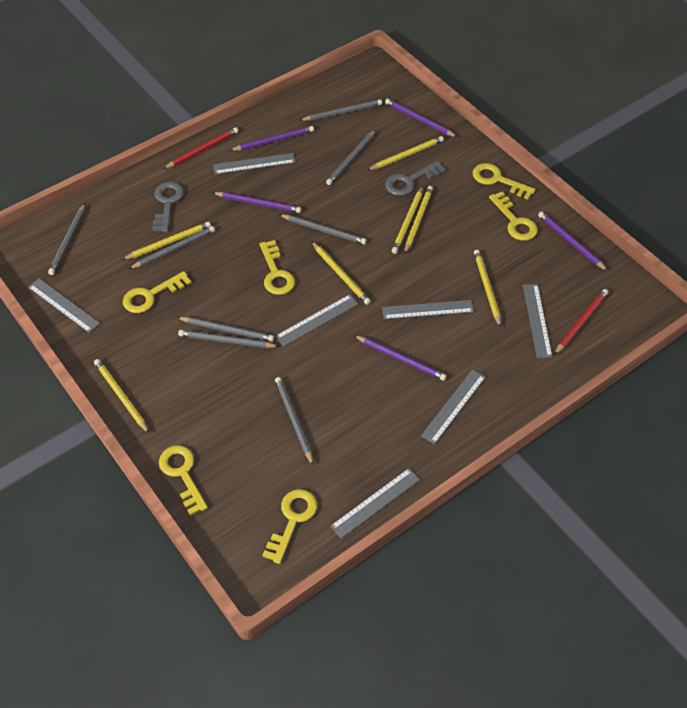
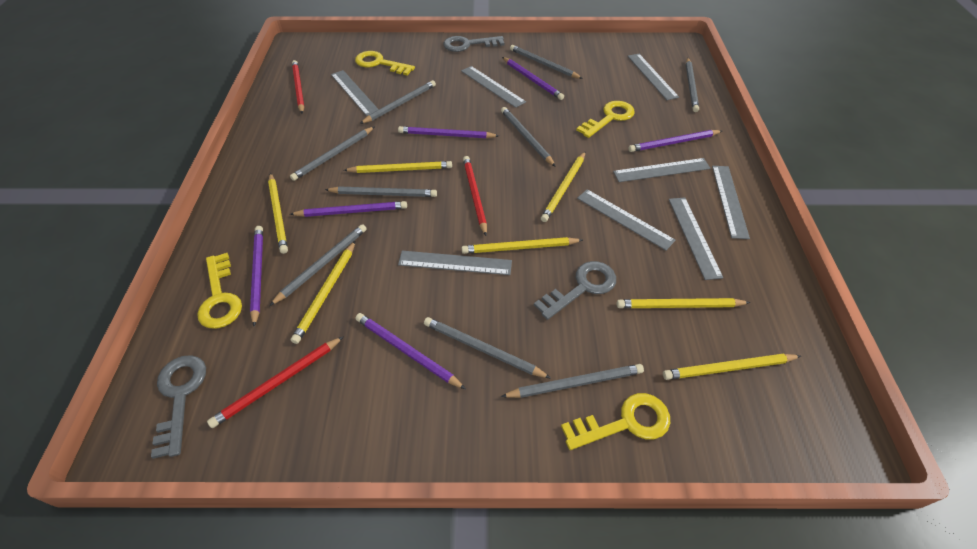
grey key: 2 -> 3
grey pencil: 8 -> 9
grey ruler: 7 -> 8
purple pencil: 5 -> 6
red pencil: 2 -> 3
yellow key: 6 -> 4

